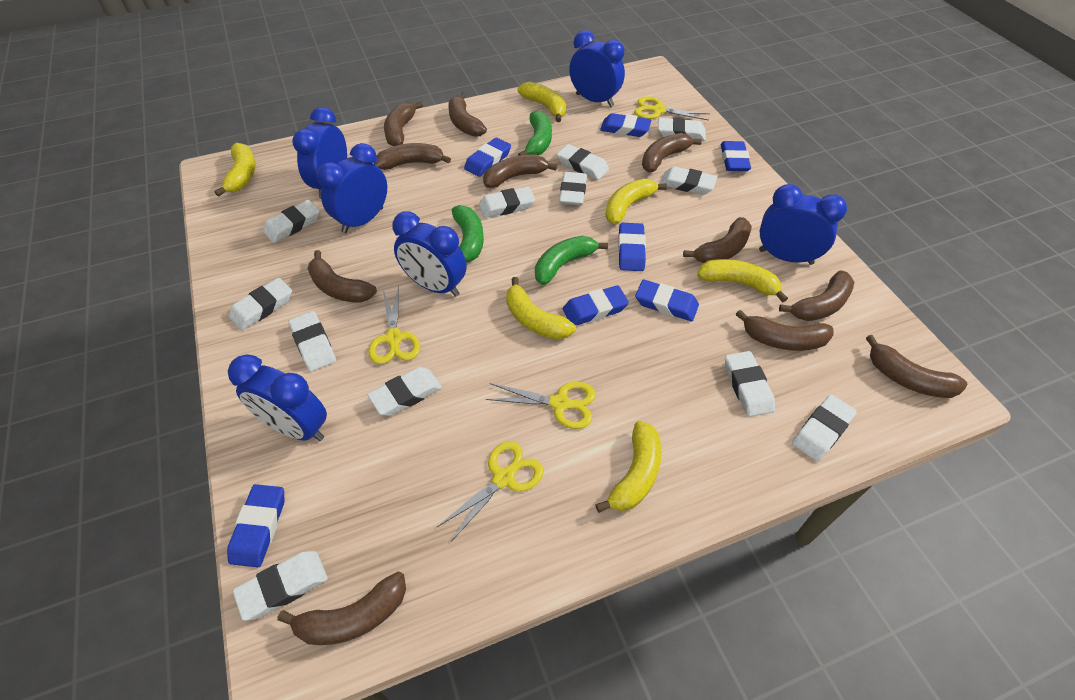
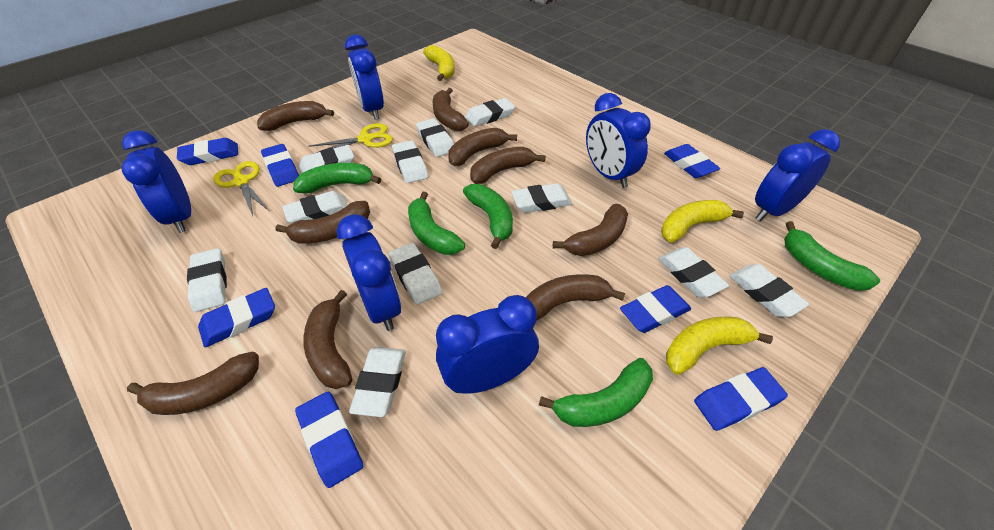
brown banana: 11 -> 9
green banana: 3 -> 5
white eraser: 12 -> 11
yellow banana: 6 -> 3
yellow scissors: 4 -> 2

